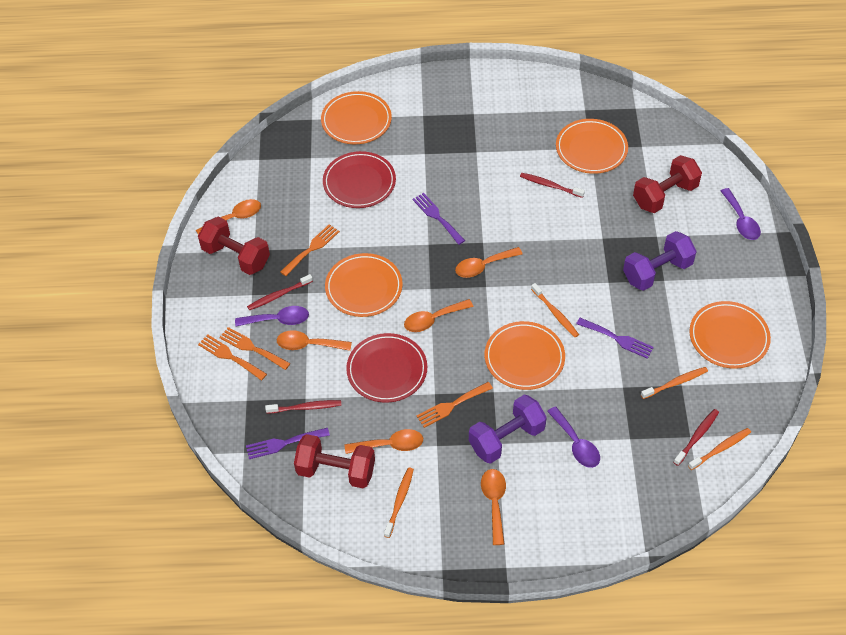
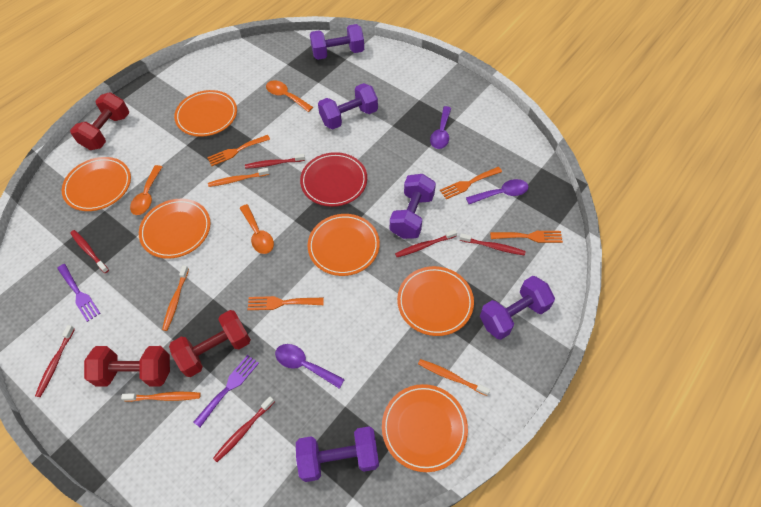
orange plate: 5 -> 6
orange spoon: 6 -> 3
purple dumbbell: 2 -> 5
purple fork: 3 -> 2
red plate: 2 -> 1
red toothbrush: 4 -> 6

